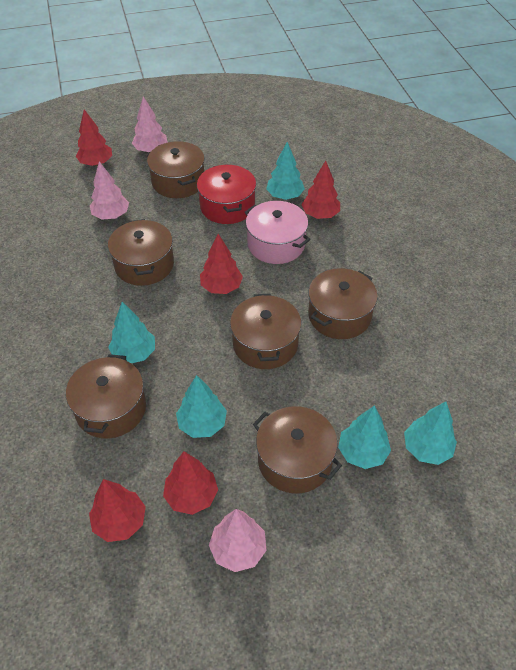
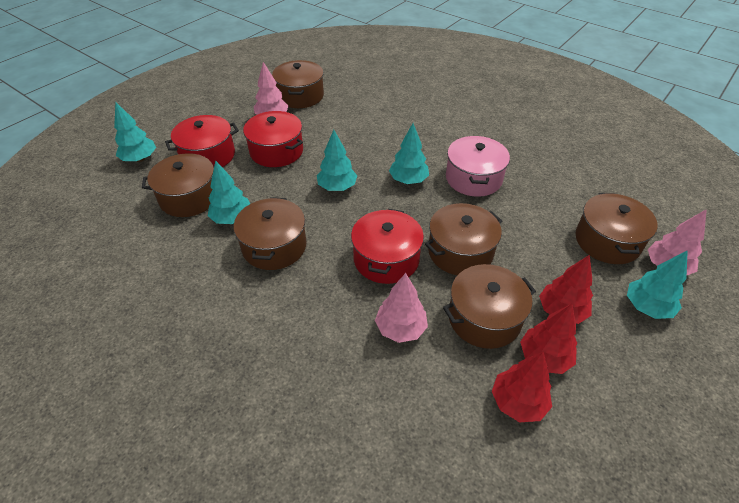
red pot: 1 -> 3
red tree: 5 -> 3

